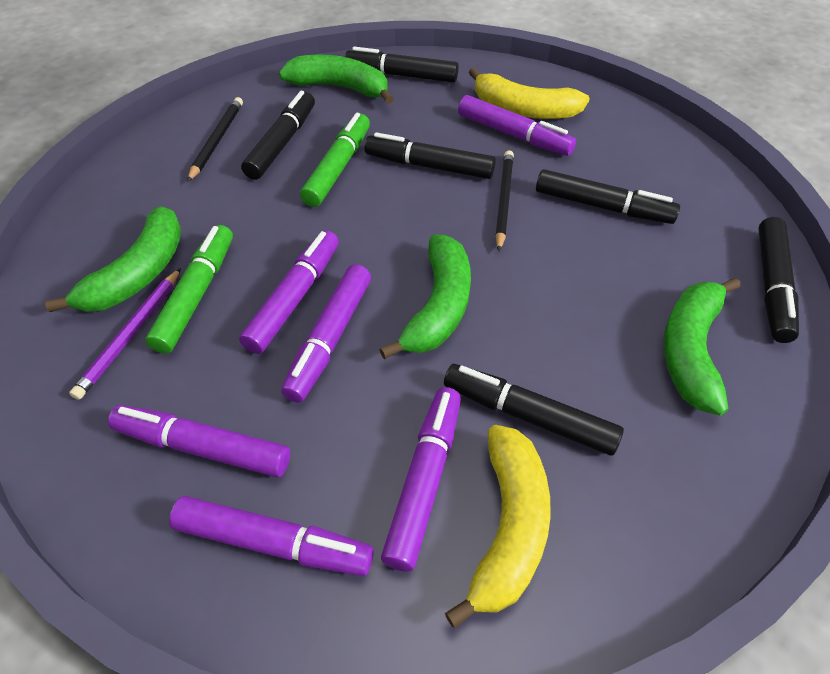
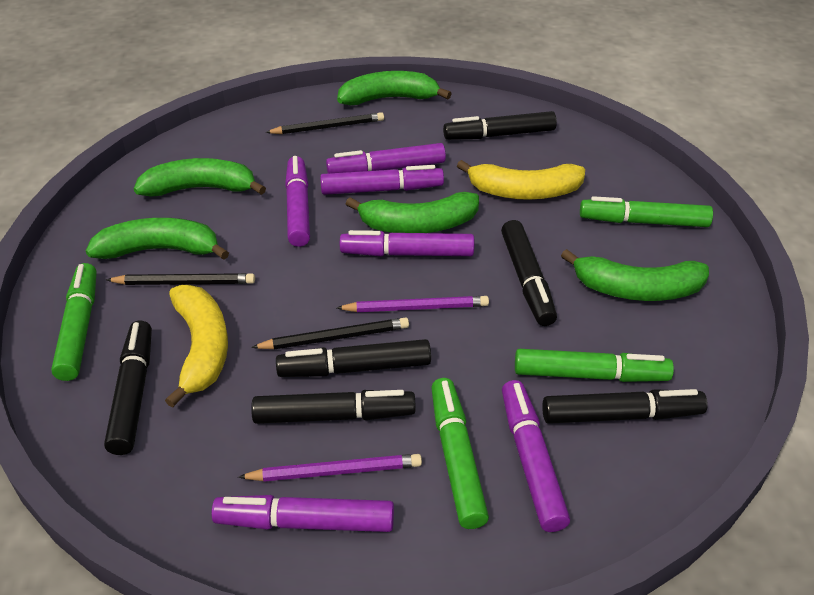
black pencil: 2 -> 3
green banana: 4 -> 5
green marker: 2 -> 4
purple pencil: 1 -> 2

